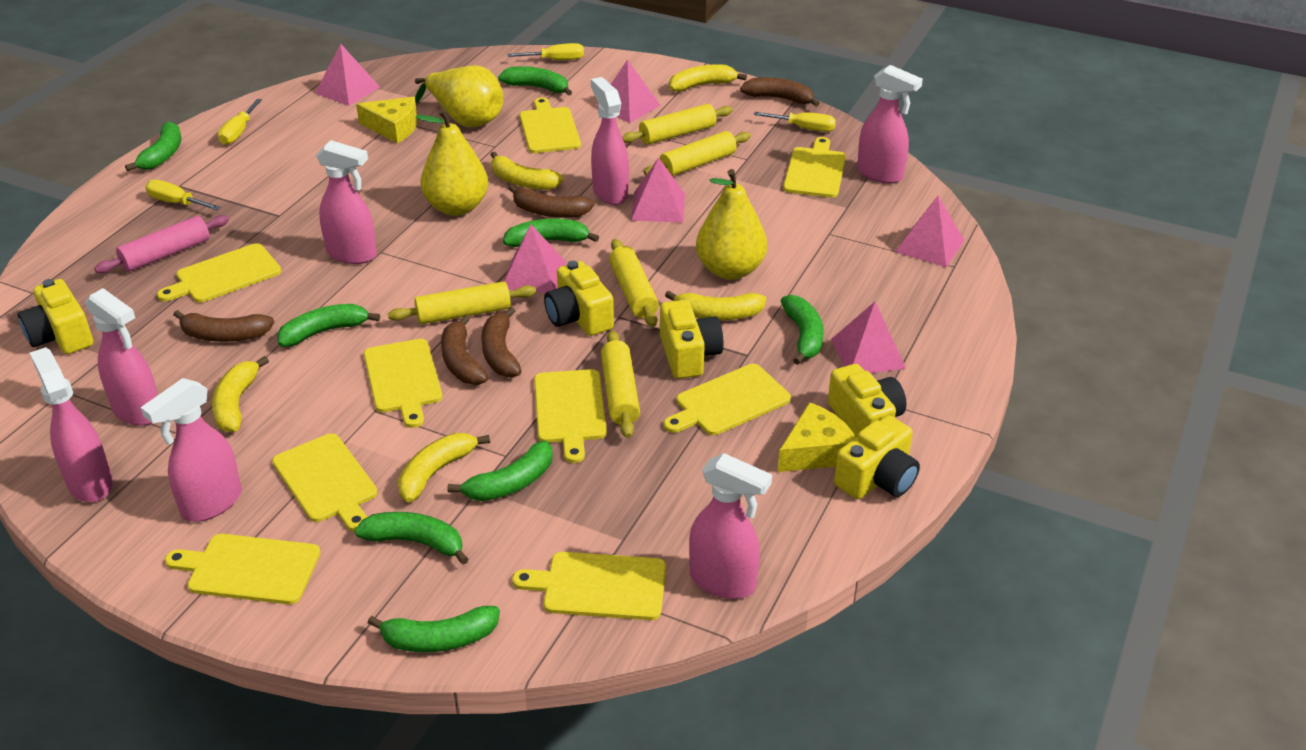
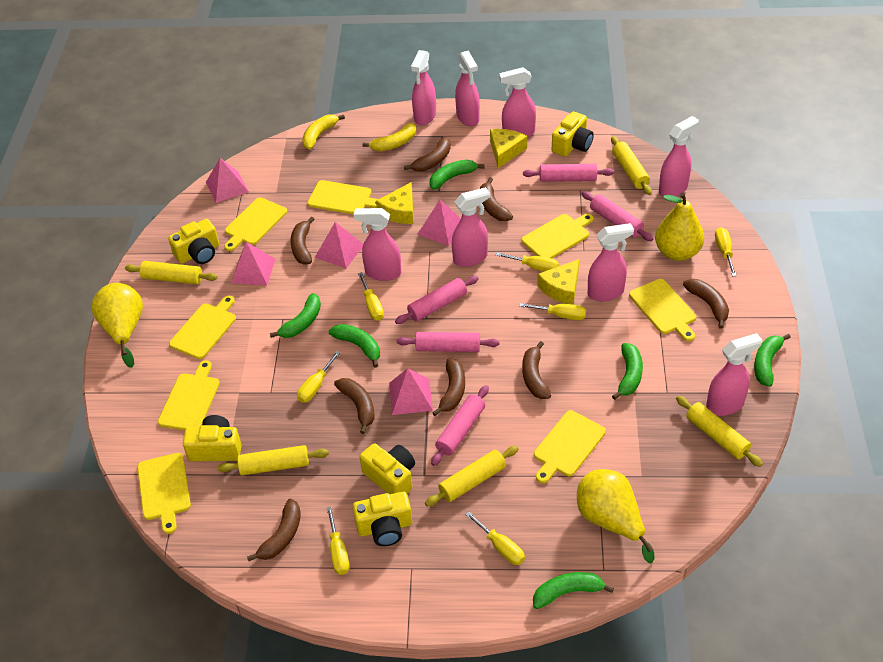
brown banana: 5 -> 8
green banana: 8 -> 6
pink pyramid: 6 -> 5
pink rolling pin: 1 -> 5
pink spray bottle: 7 -> 8
yellow banana: 5 -> 2
yellow cheese: 2 -> 3
yellow cutting board: 9 -> 8
yellow screwdriver: 4 -> 7

